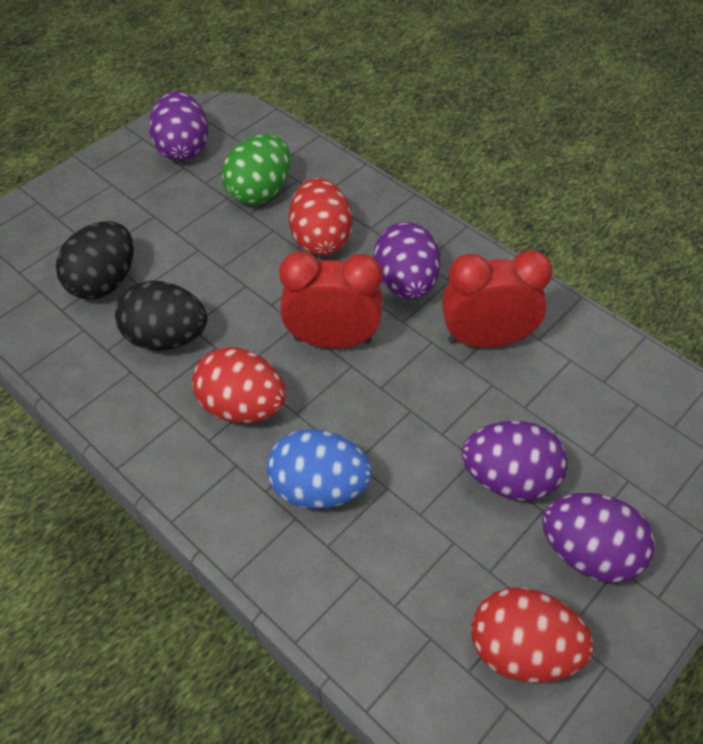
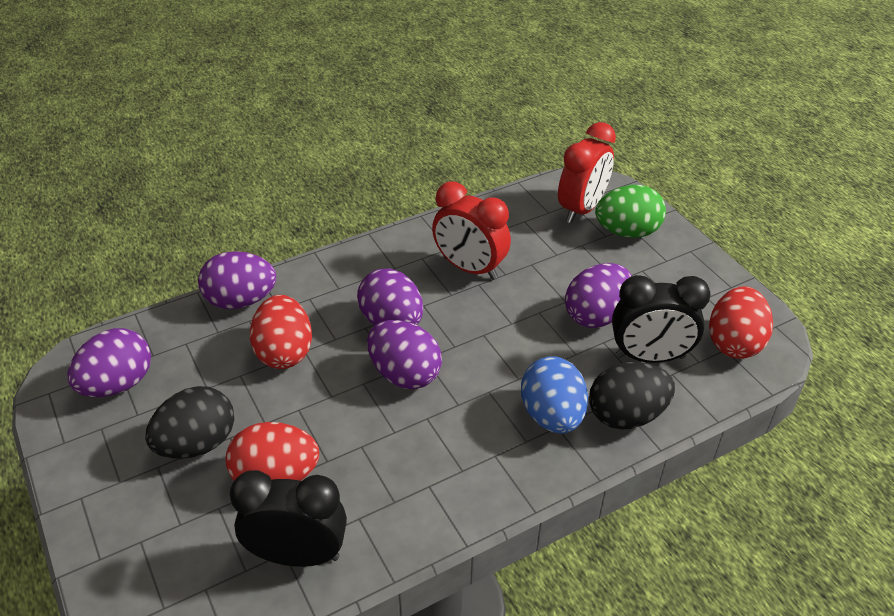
black clock: 0 -> 2
purple egg: 4 -> 5

